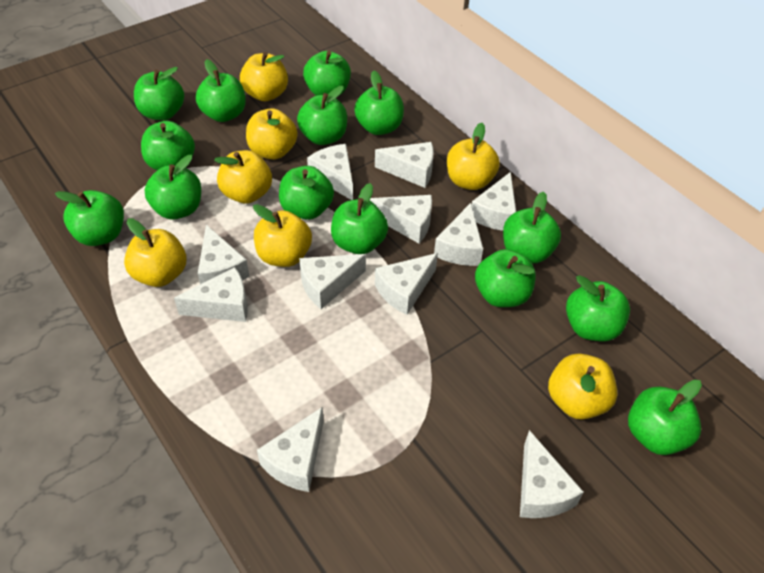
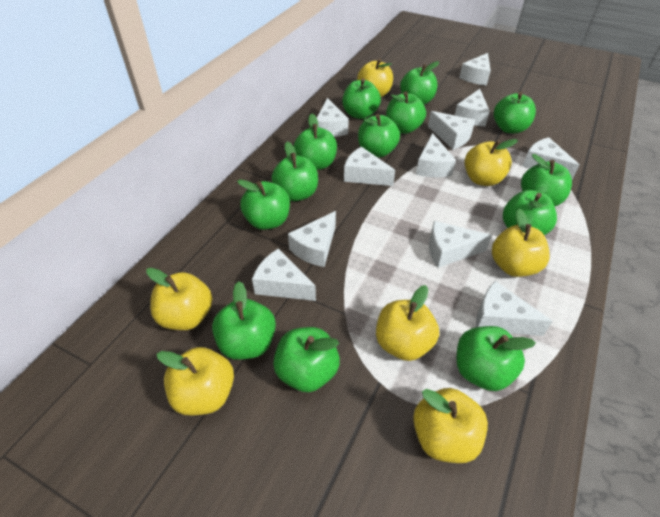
green apple: 14 -> 13

